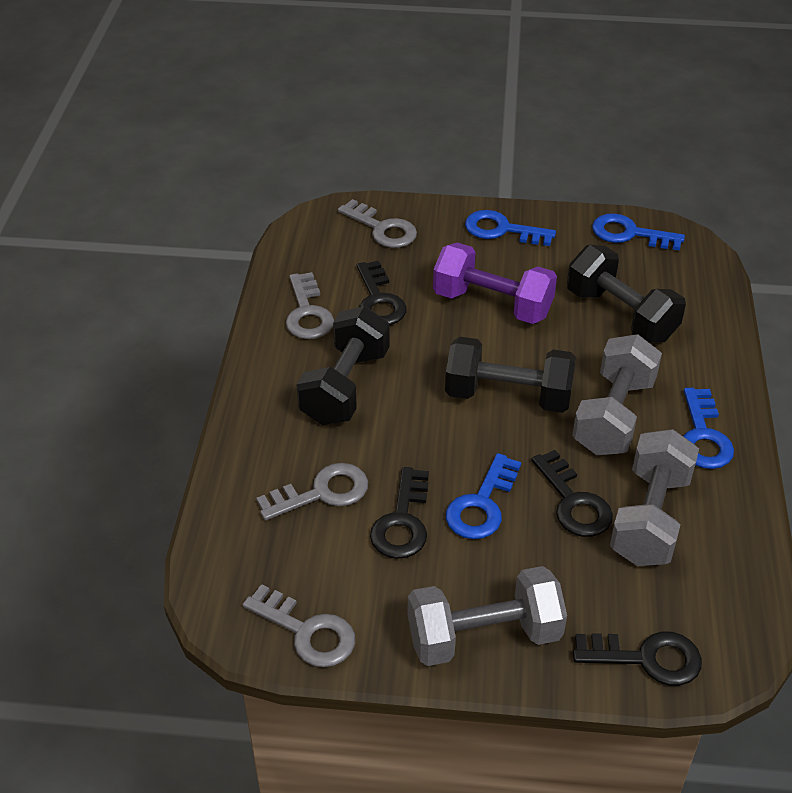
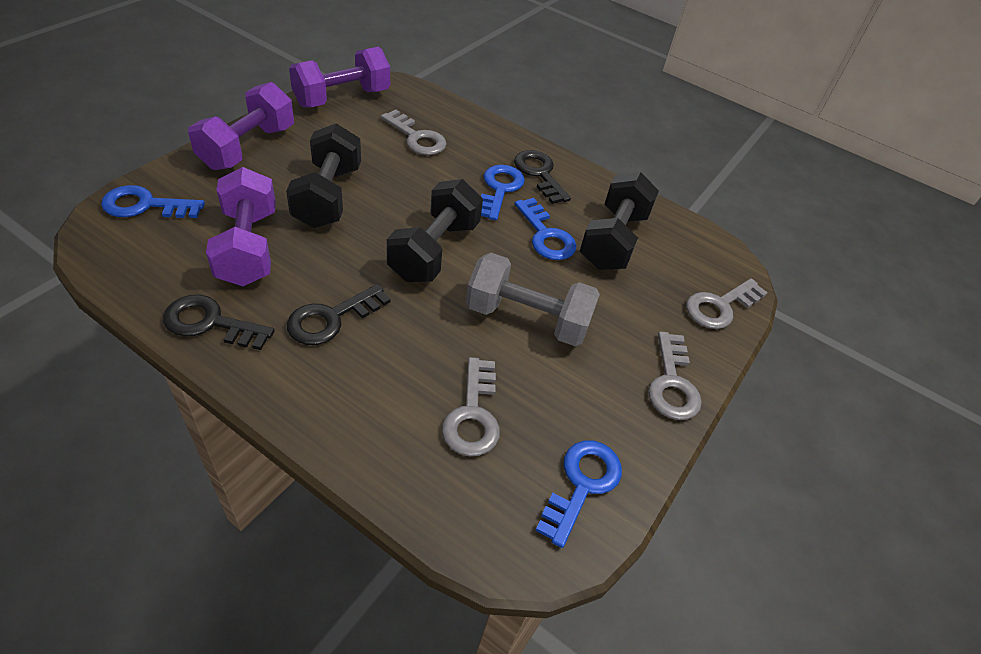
black key: 4 -> 3
grey dumbbell: 3 -> 1
purple dumbbell: 1 -> 3

